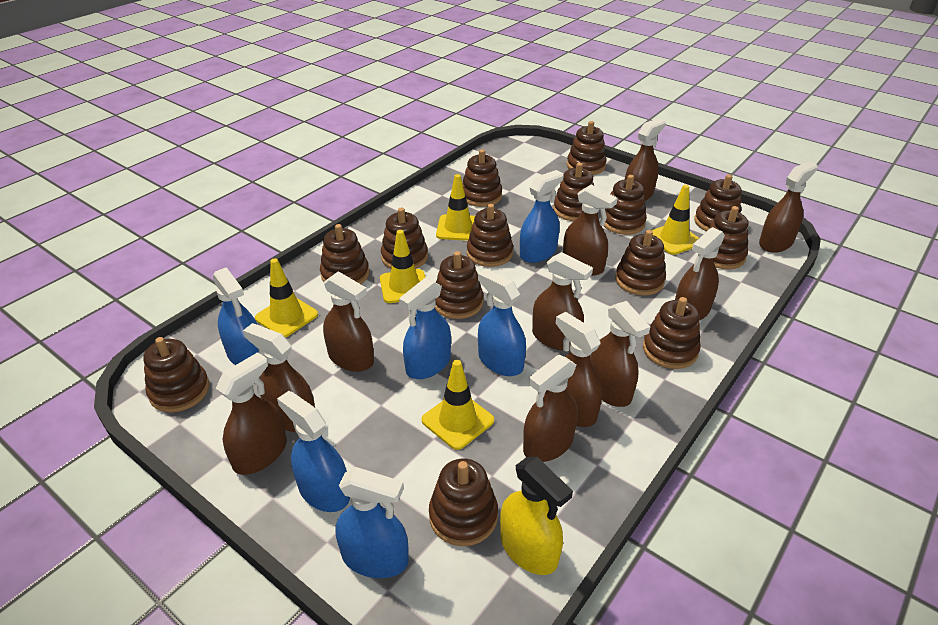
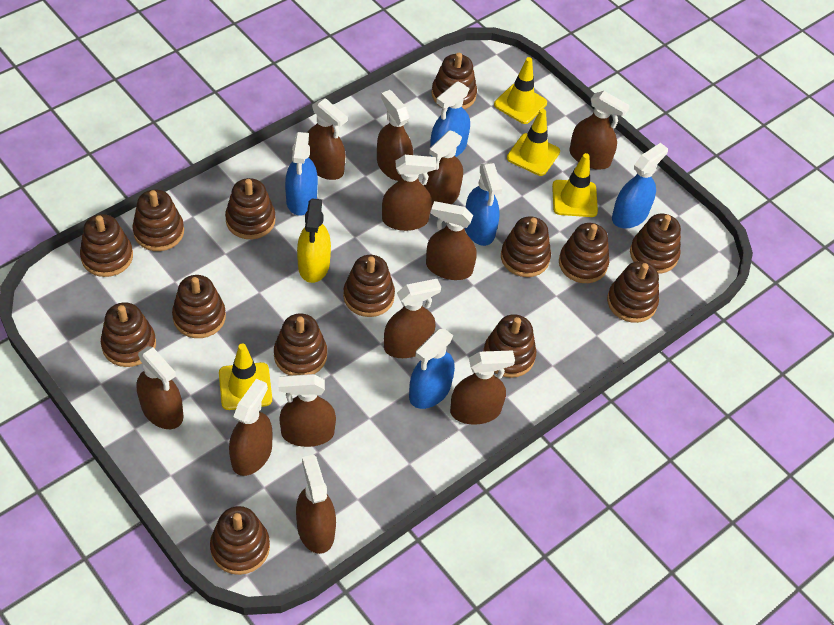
blue spray bottle: 6 -> 5
brown spray bottle: 11 -> 12
yellow traffic cone: 5 -> 4

